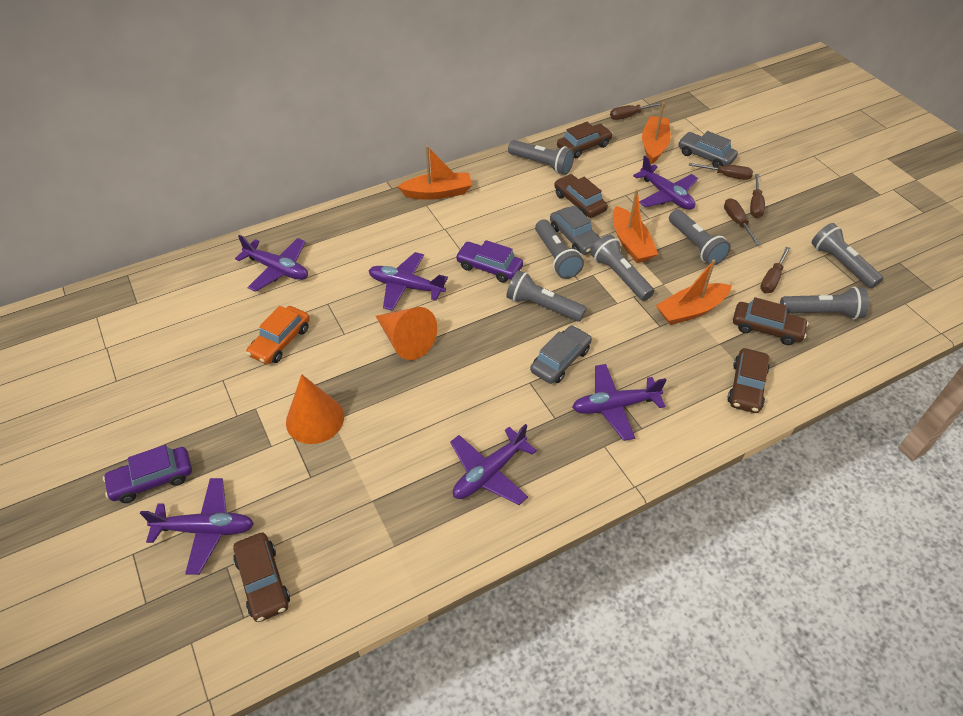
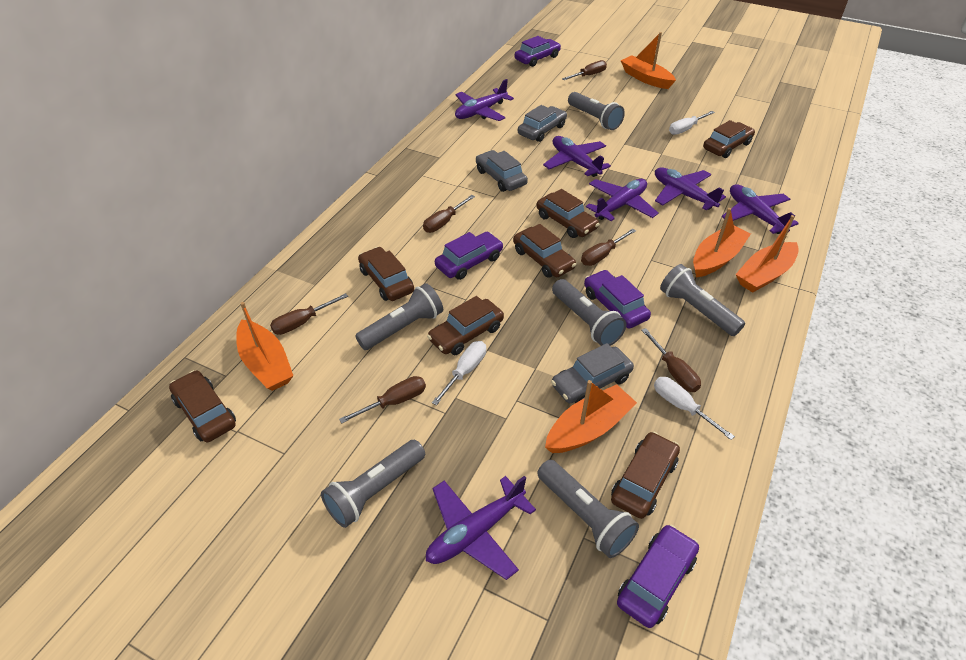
brown car: 5 -> 7
brown screwdriver: 5 -> 6
grey flashlight: 7 -> 6
orange boat: 4 -> 5
orange car: 1 -> 0
orange cone: 2 -> 0
purple car: 2 -> 4
white screwdriver: 0 -> 3

